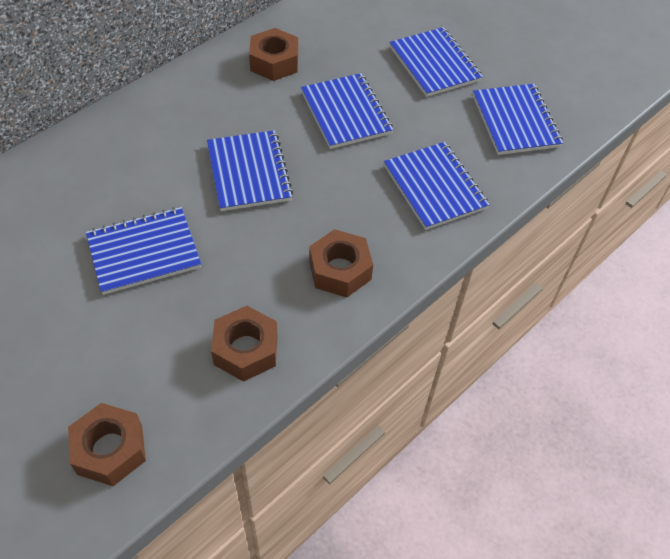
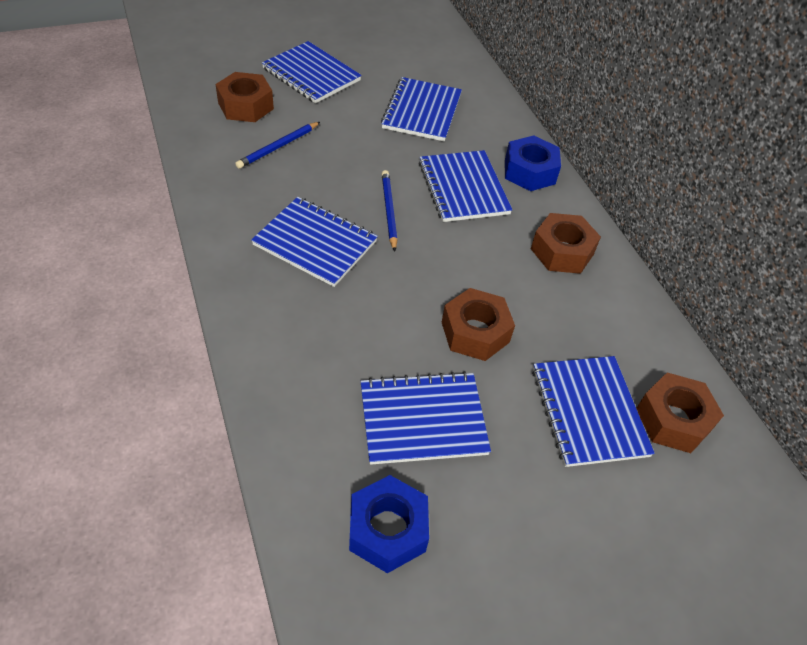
blue nut: 0 -> 2
blue pencil: 0 -> 2

